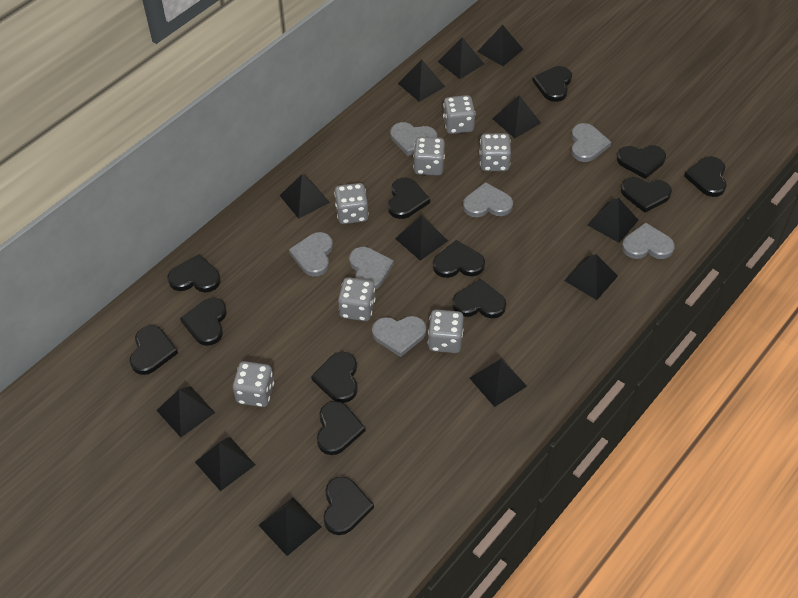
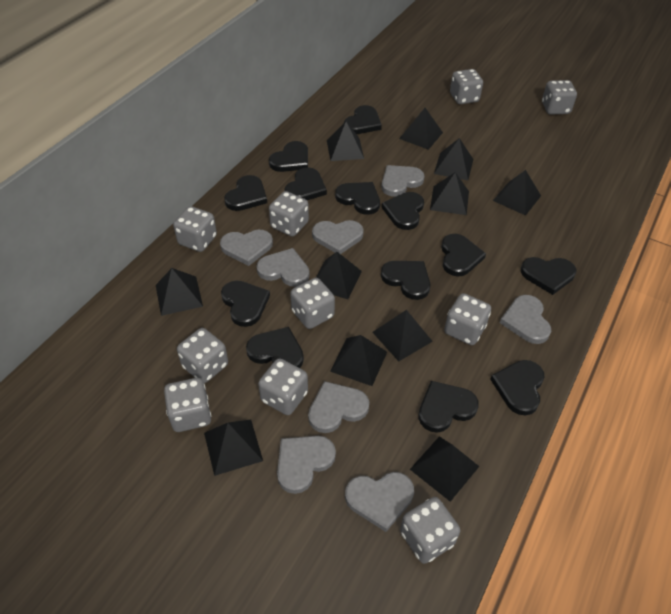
black pyramid: 12 -> 11
grey dice: 7 -> 10
grey heart: 7 -> 8

